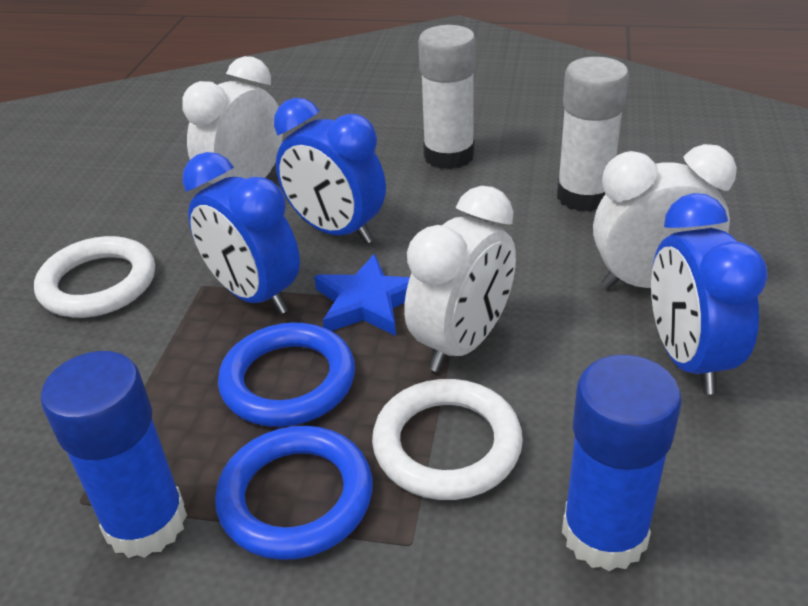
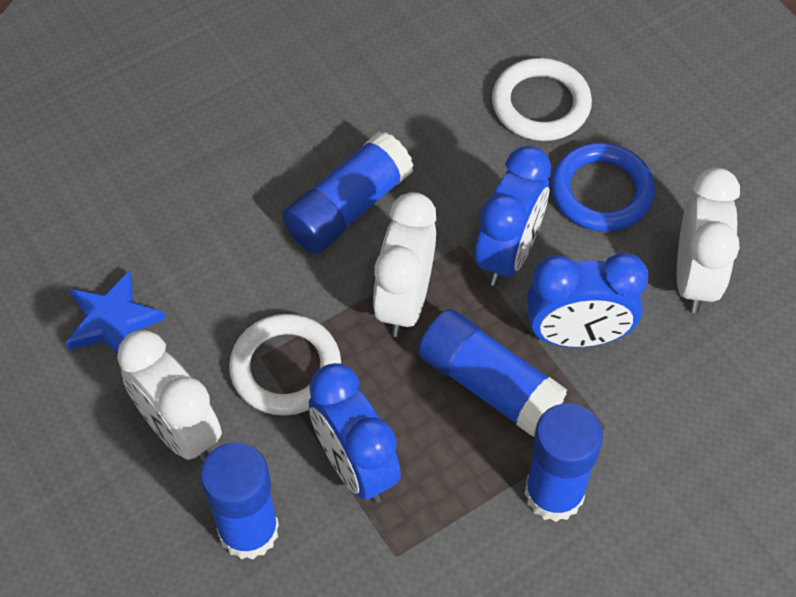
blue glue stick: 2 -> 4
blue ring: 2 -> 1
white glue stick: 2 -> 0

